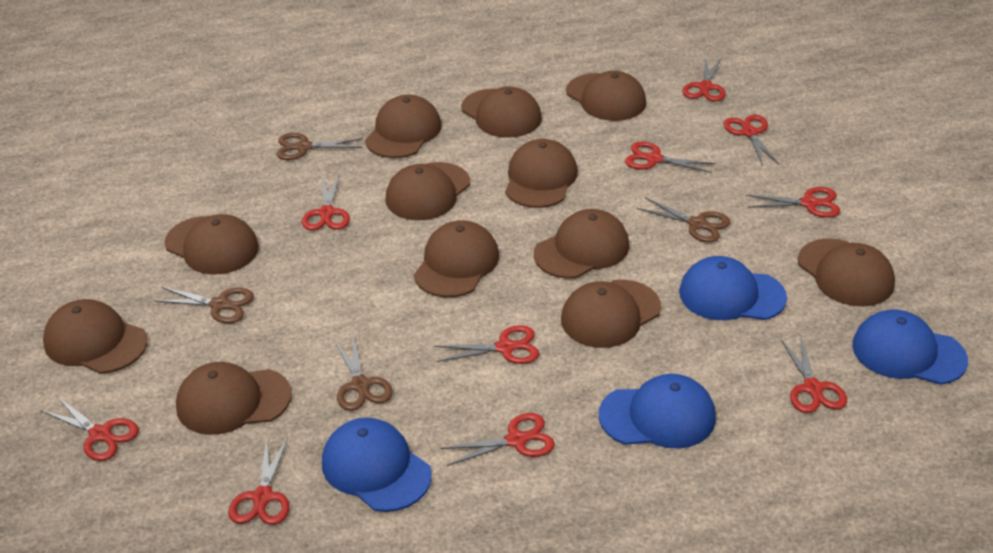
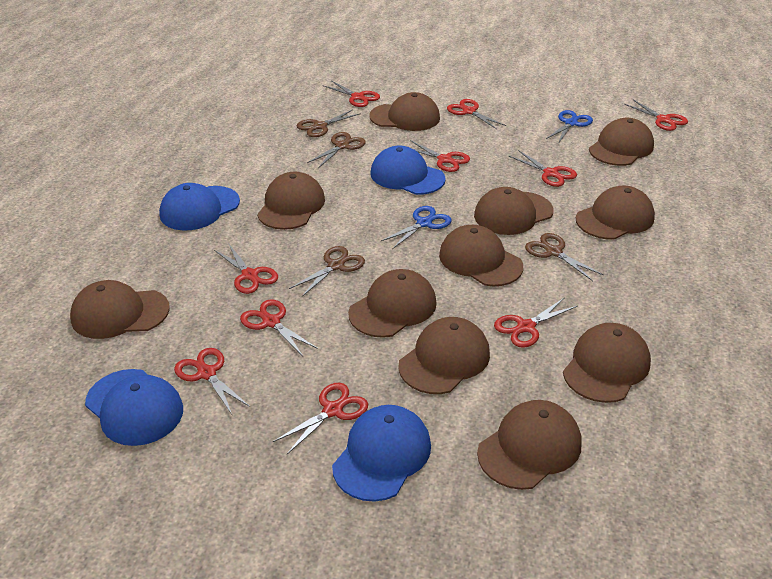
blue scissors: 0 -> 2
brown cap: 12 -> 11

